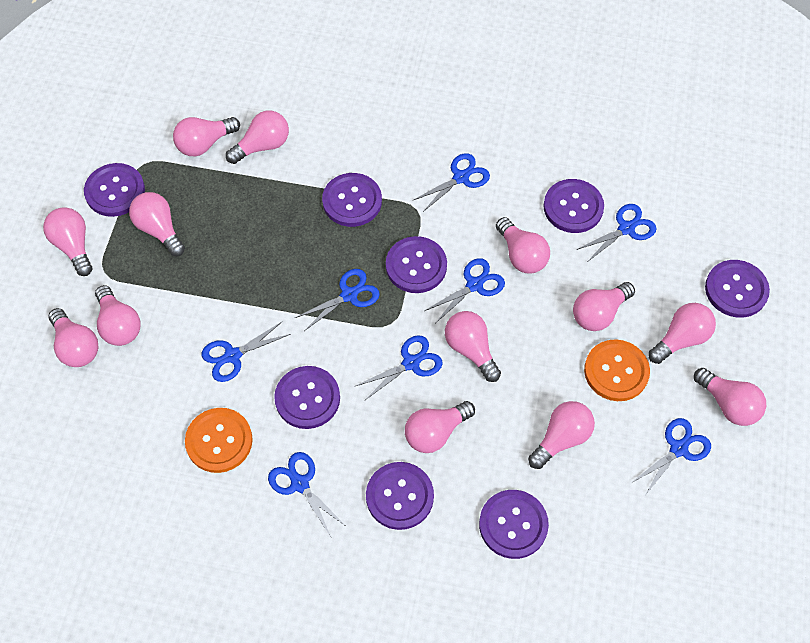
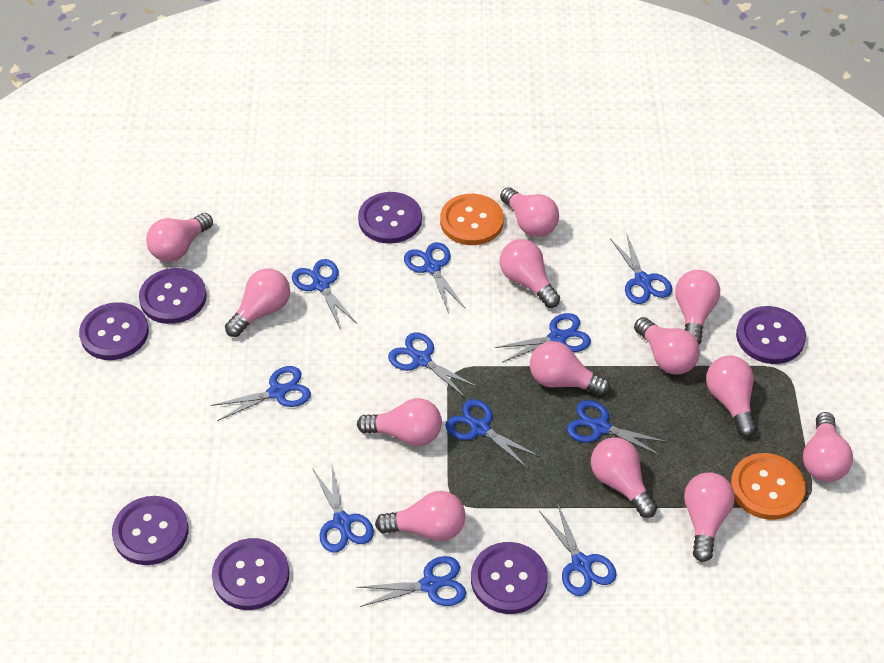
blue scissors: 8 -> 11
purple button: 8 -> 7

